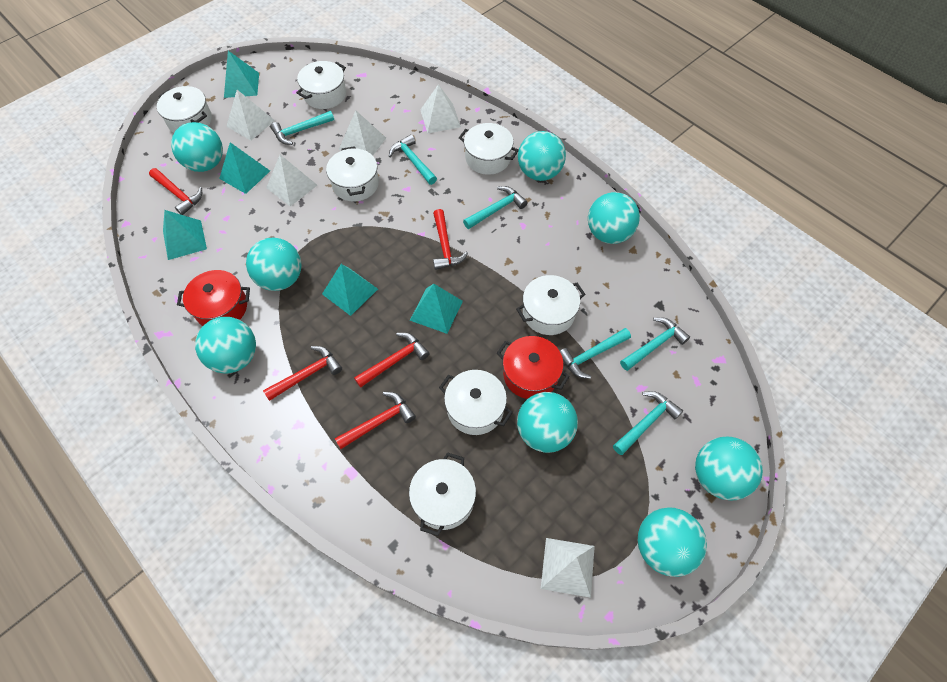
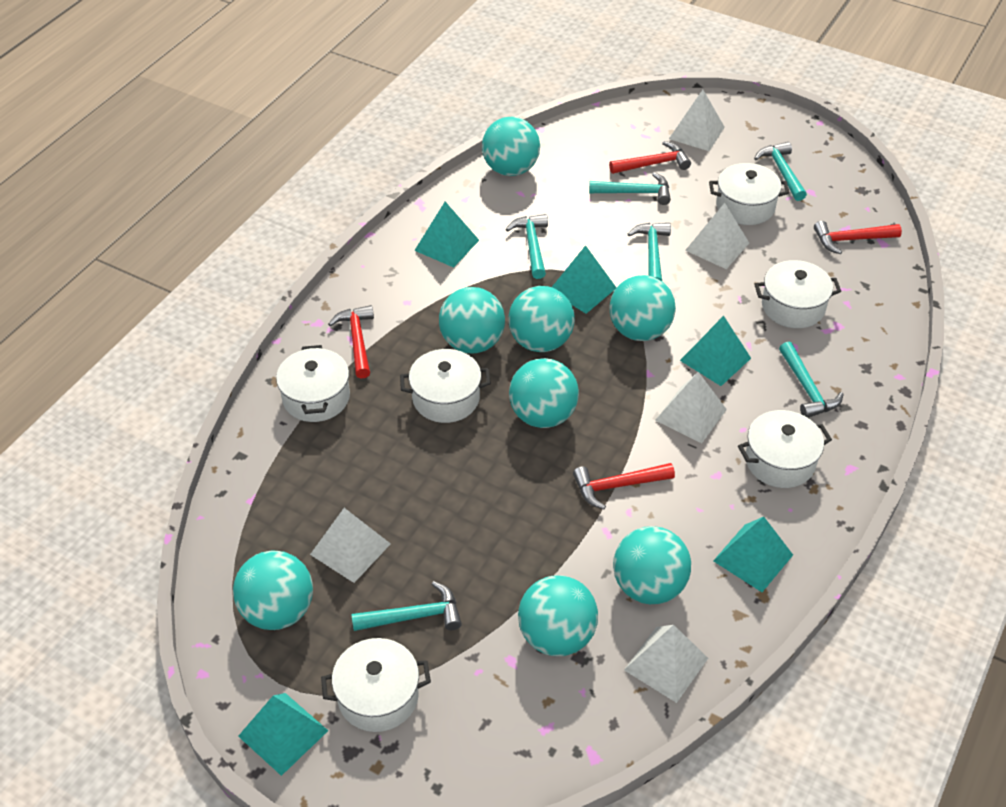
red hammer: 5 -> 4
red pot: 2 -> 0
white pot: 7 -> 6

